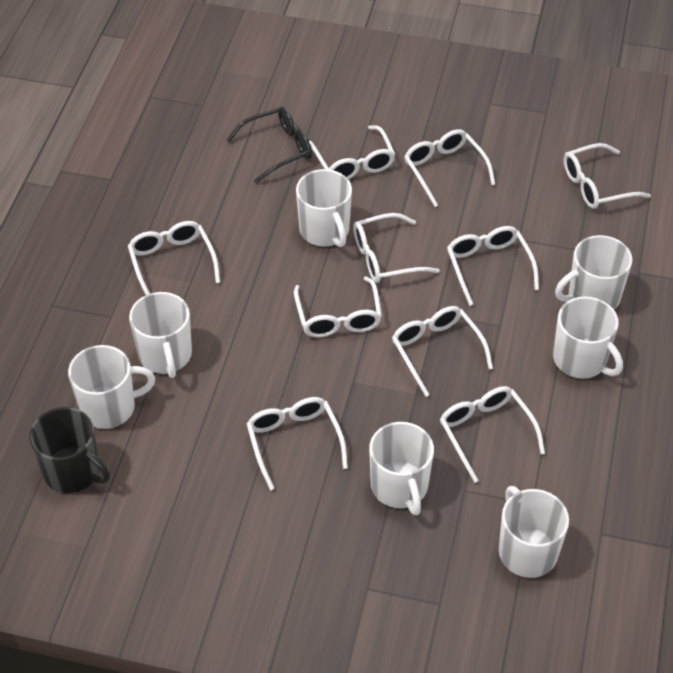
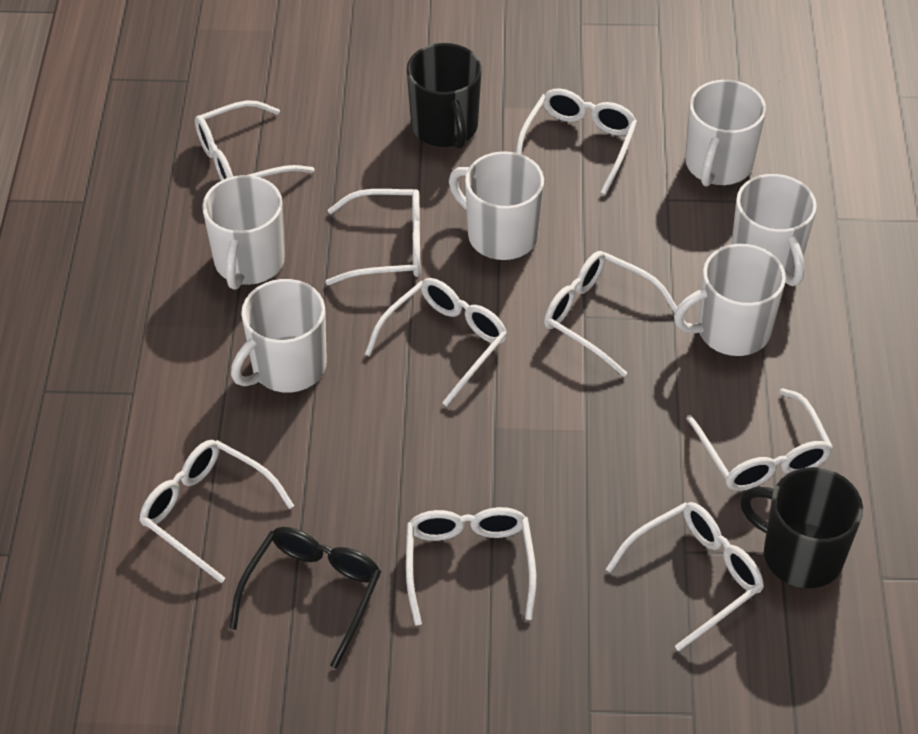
black mug: 1 -> 2
white glasses: 10 -> 9
white mug: 7 -> 6

